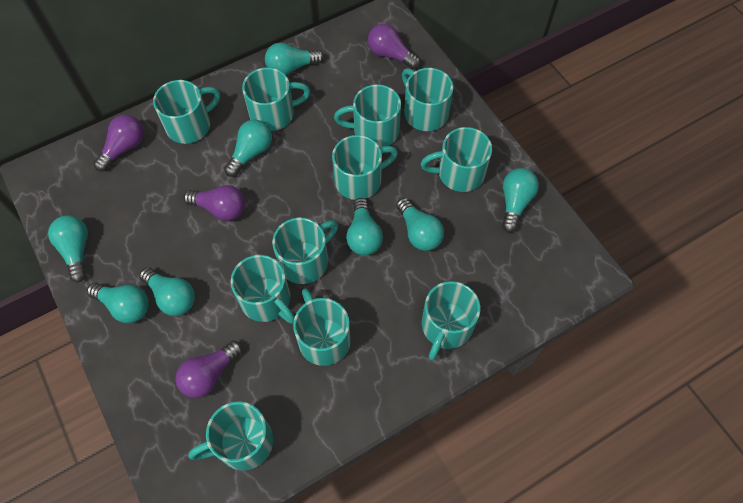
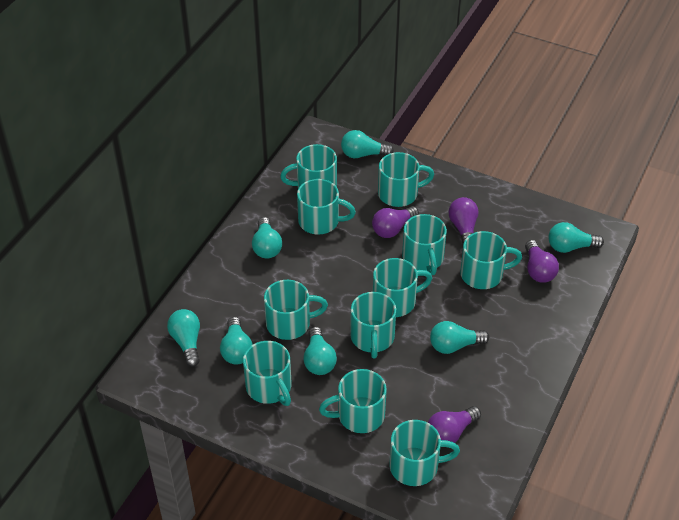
turquoise light bulb: 8 -> 7

